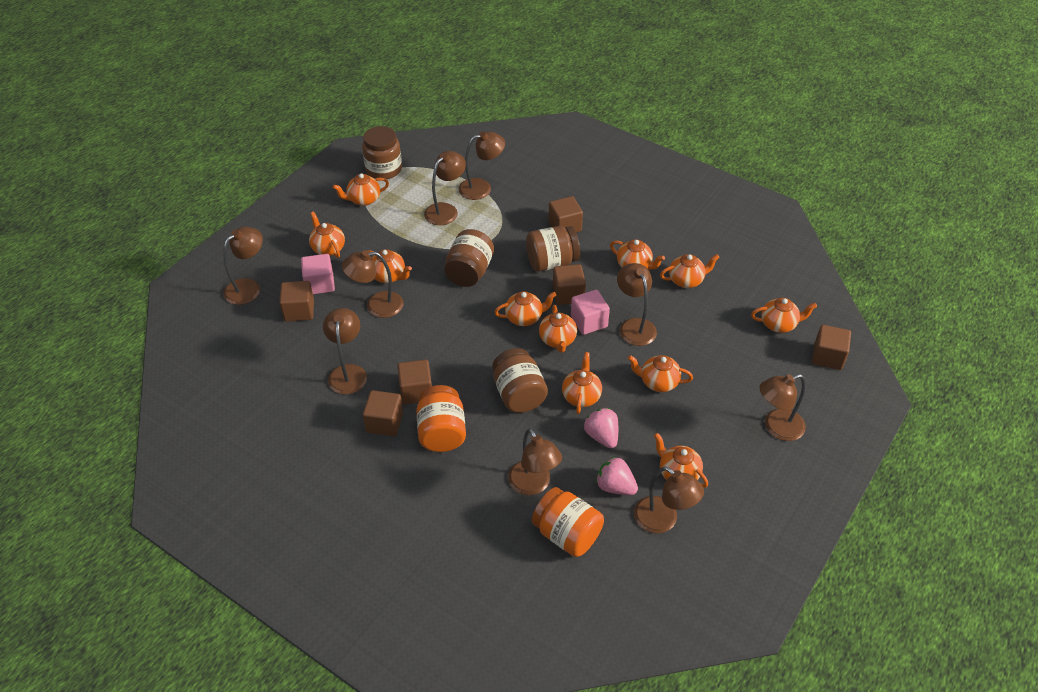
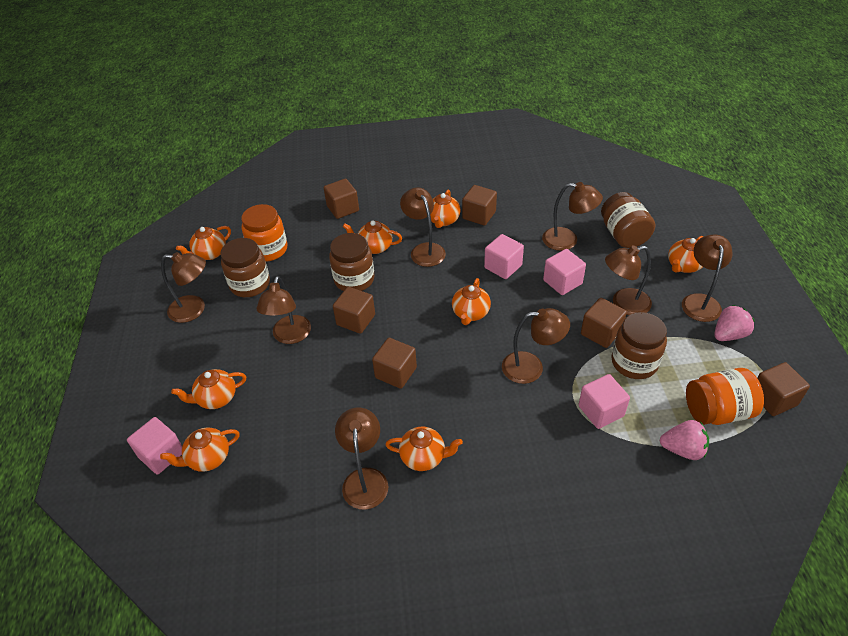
brown lamp: 9 -> 8
orange teapot: 11 -> 8
pink cube: 2 -> 4

